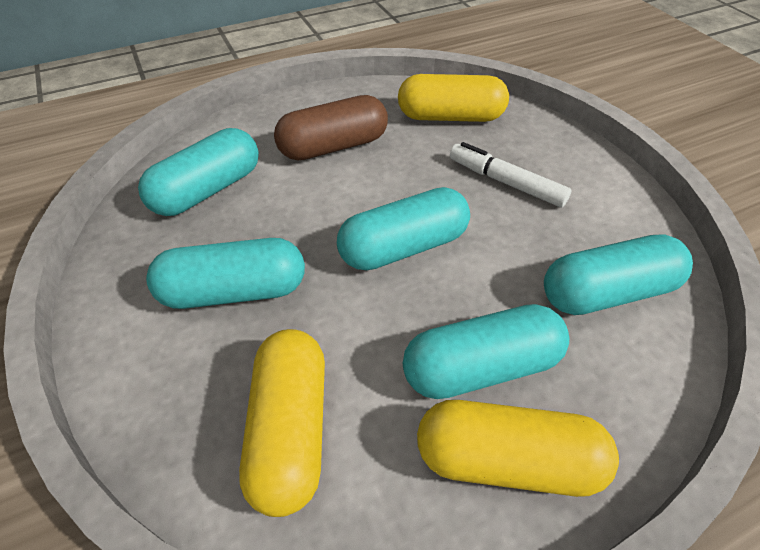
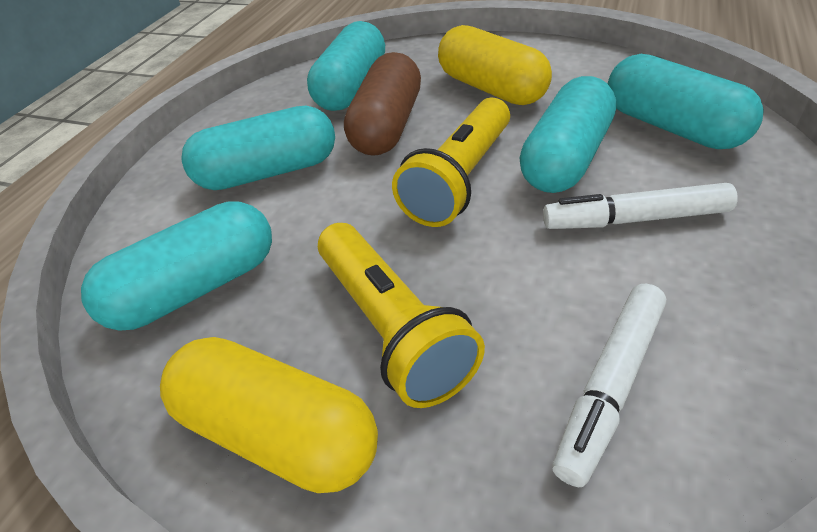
white marker: 1 -> 2
yellow capsule: 3 -> 2
yellow flashlight: 0 -> 2

